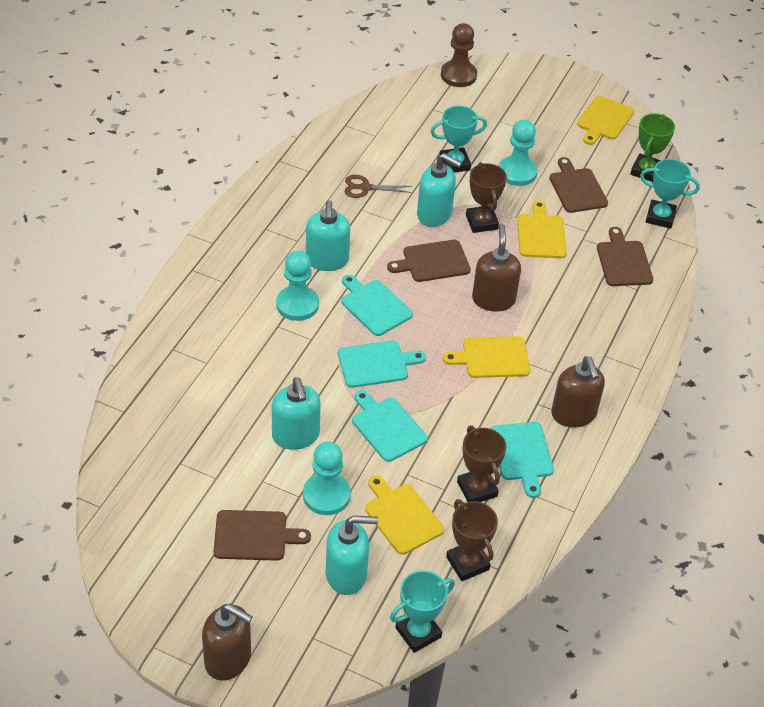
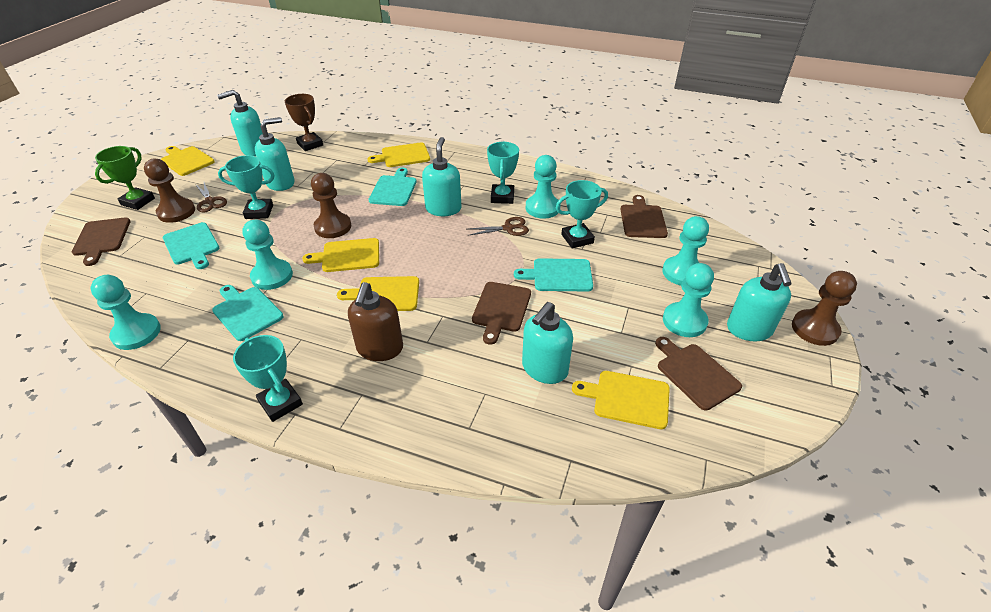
brown pawn: 1 -> 3
brown scissors: 1 -> 2
brown soap dispenser: 3 -> 1
brown trophy: 3 -> 1
turquoise pawn: 3 -> 5
turquoise soap dispenser: 4 -> 5
turquoise trophy: 3 -> 4
yellow cutting board: 4 -> 5

